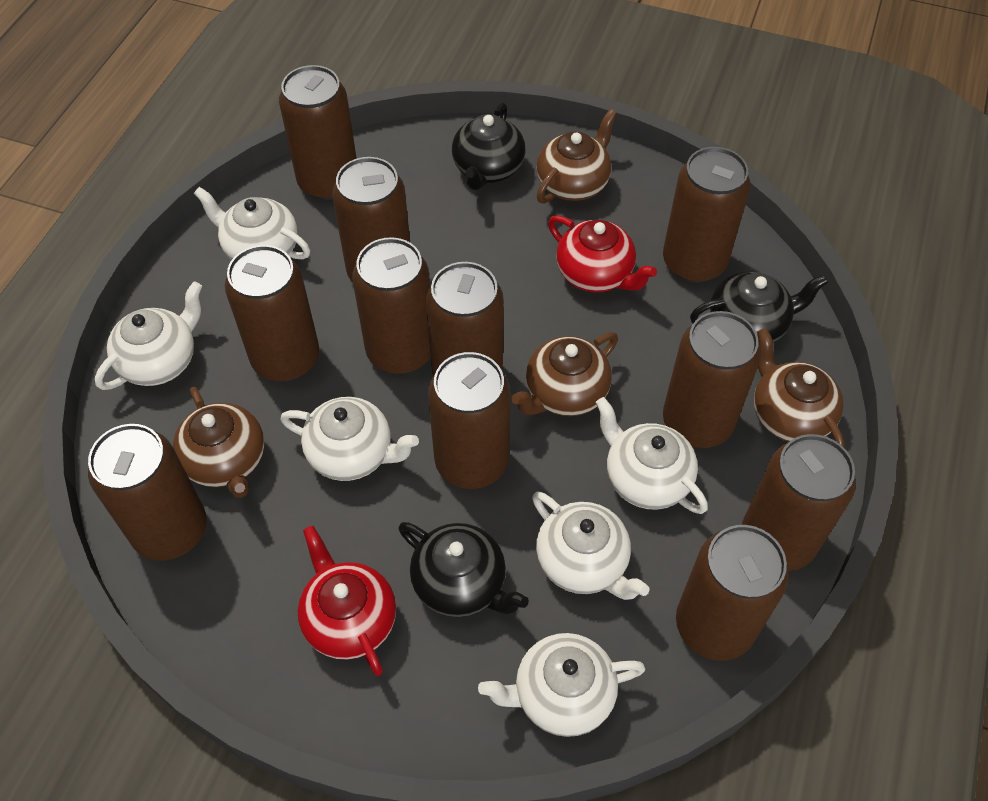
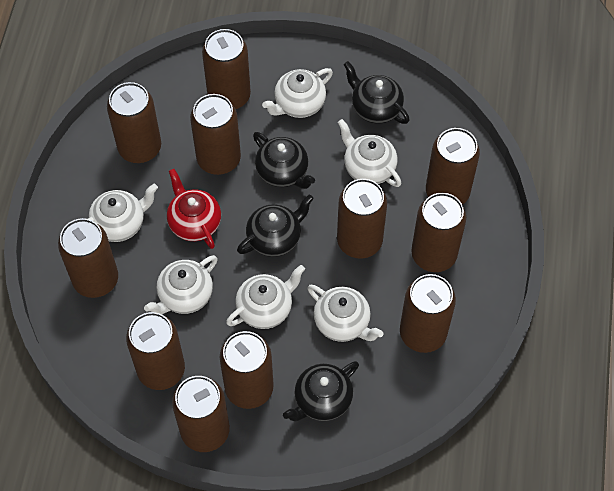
black teapot: 3 -> 4
brown teapot: 4 -> 0
red teapot: 2 -> 1

